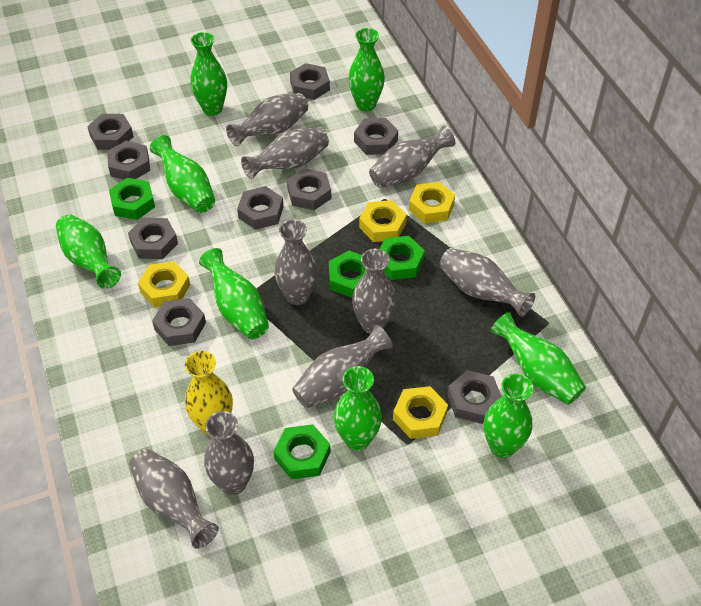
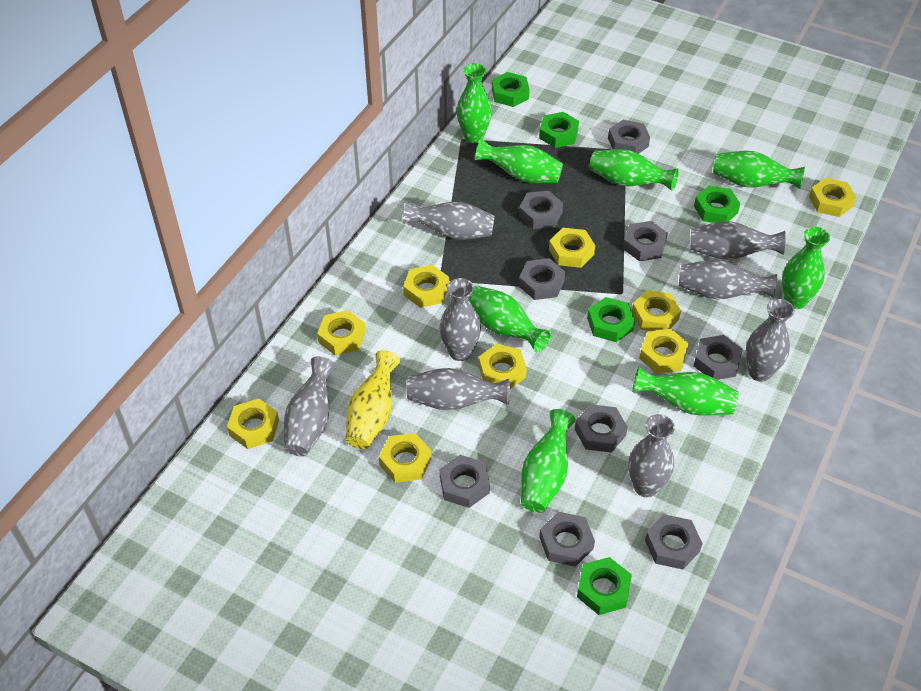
green nut: 4 -> 5
grey vase: 9 -> 8
yellow nut: 4 -> 9

